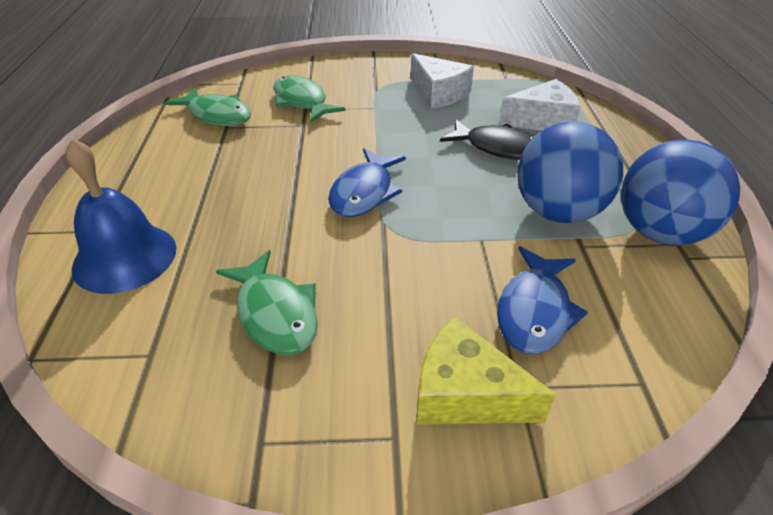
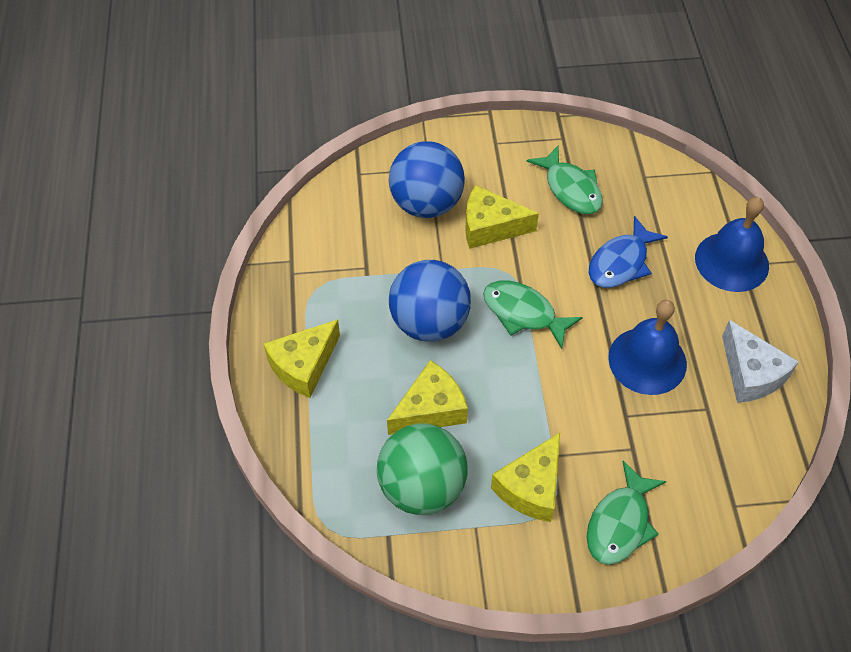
black fish: 1 -> 0
blue bell: 1 -> 2
blue fish: 2 -> 1
green ball: 0 -> 1
white cheese: 2 -> 1
yellow cheese: 1 -> 4

